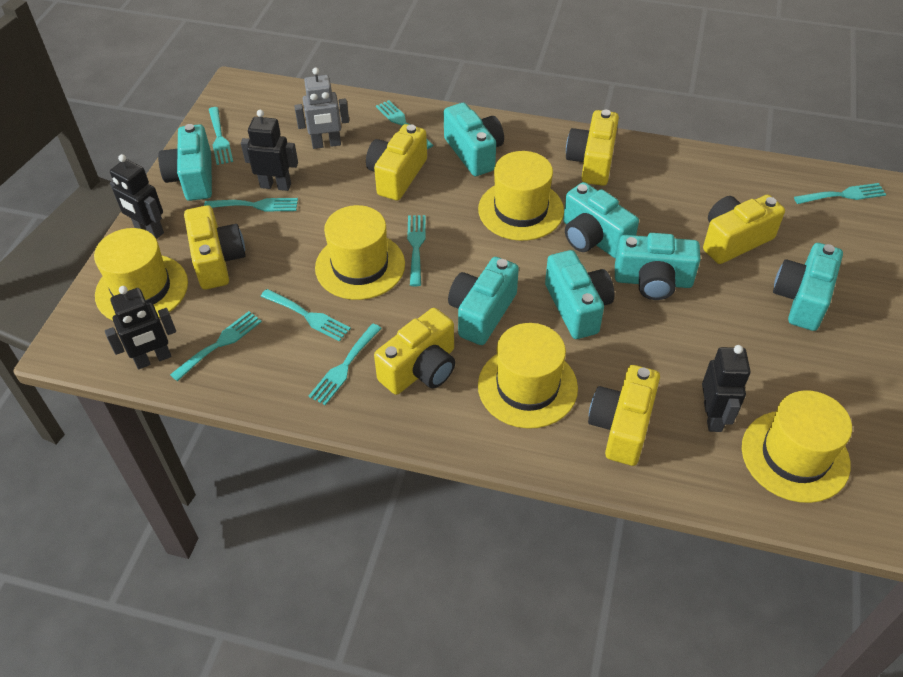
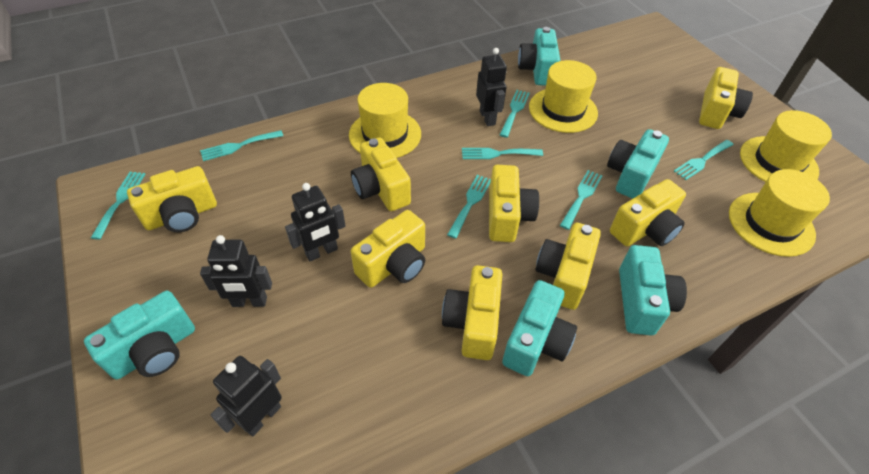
grey robot: 1 -> 0
turquoise camera: 7 -> 5
turquoise fork: 8 -> 7
yellow camera: 6 -> 8
yellow hat: 5 -> 4

